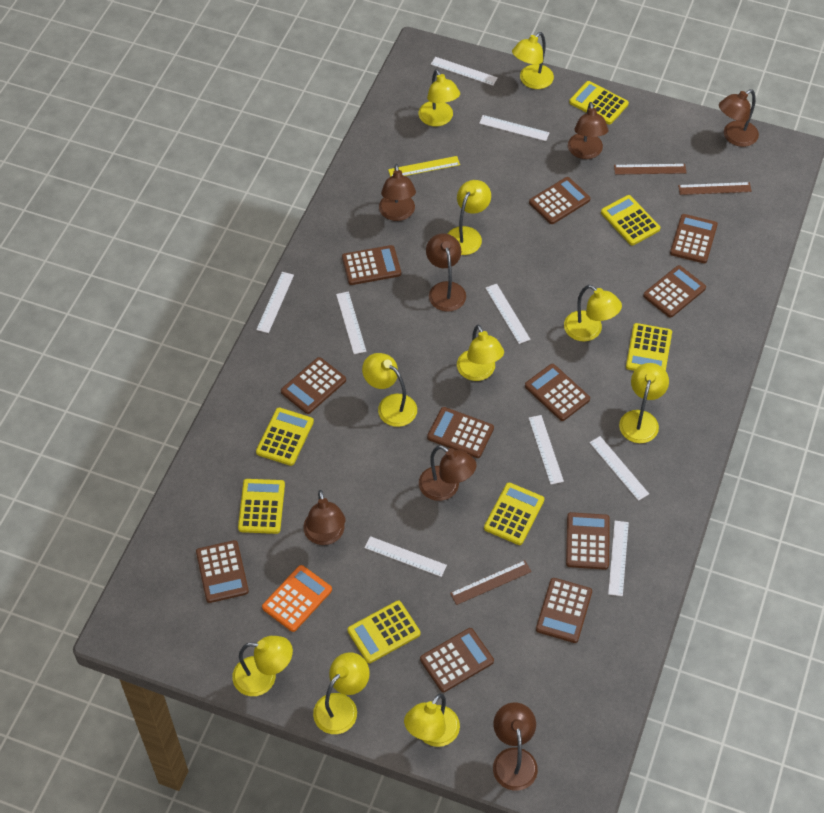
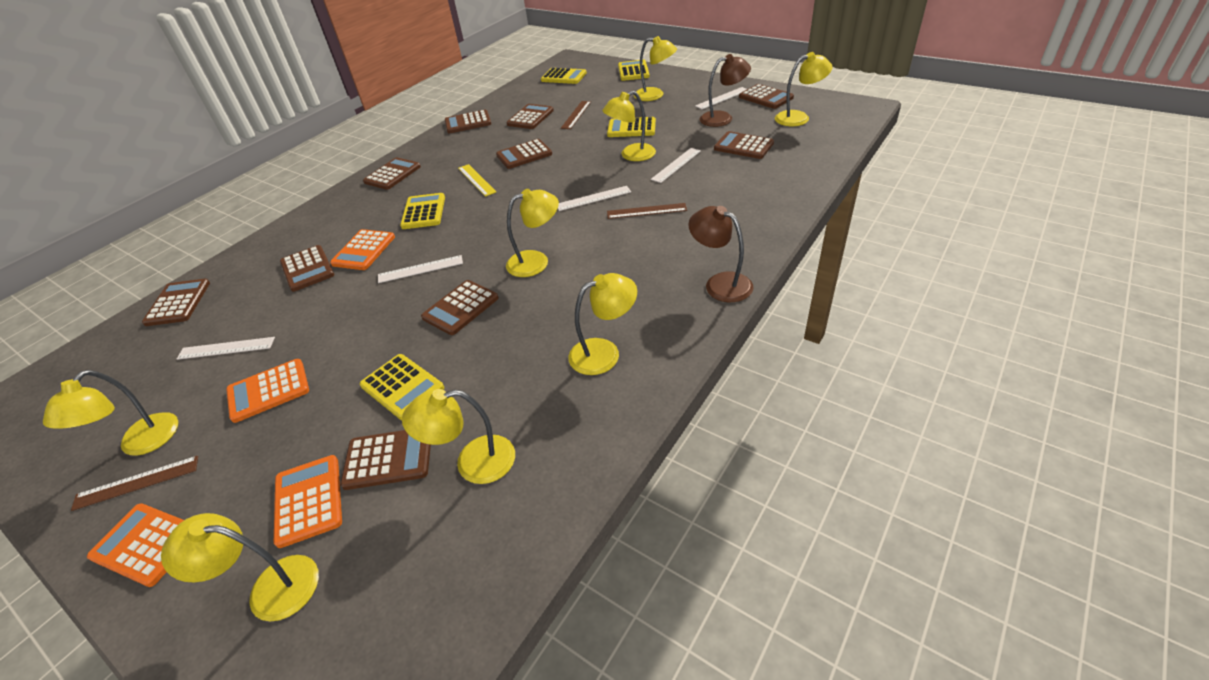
brown calculator: 11 -> 10
brown lamp: 7 -> 2
orange calculator: 1 -> 4
white ruler: 9 -> 5
yellow calculator: 7 -> 5
yellow lamp: 10 -> 8

